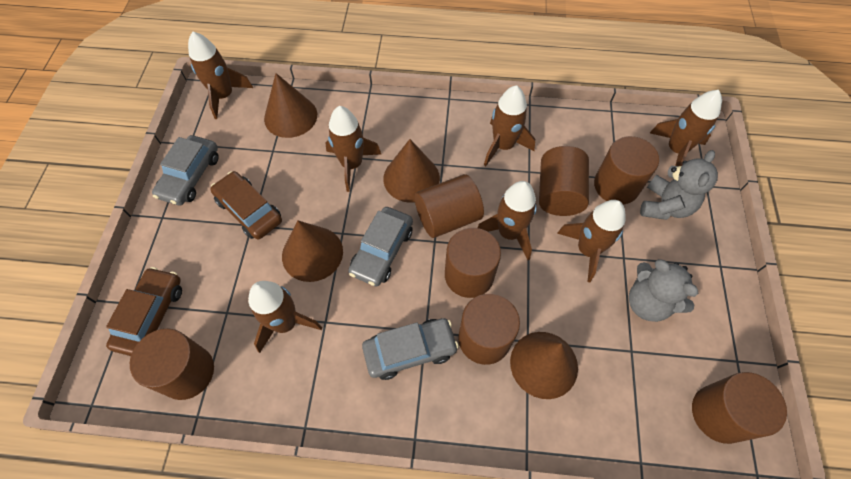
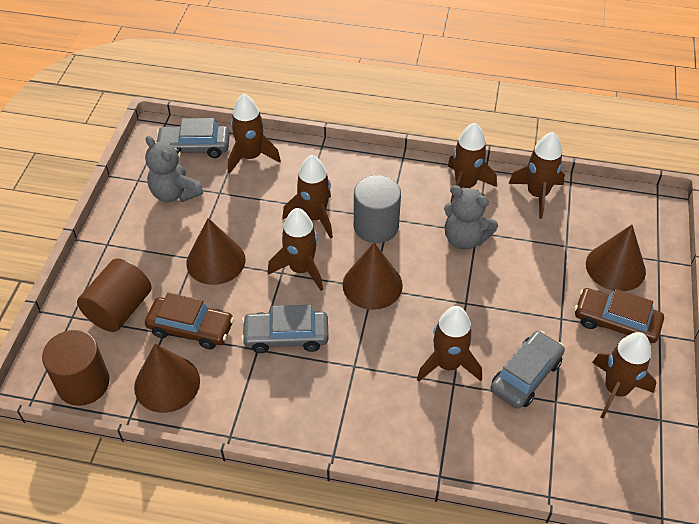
brown cylinder: 7 -> 2
grey cylinder: 0 -> 1

